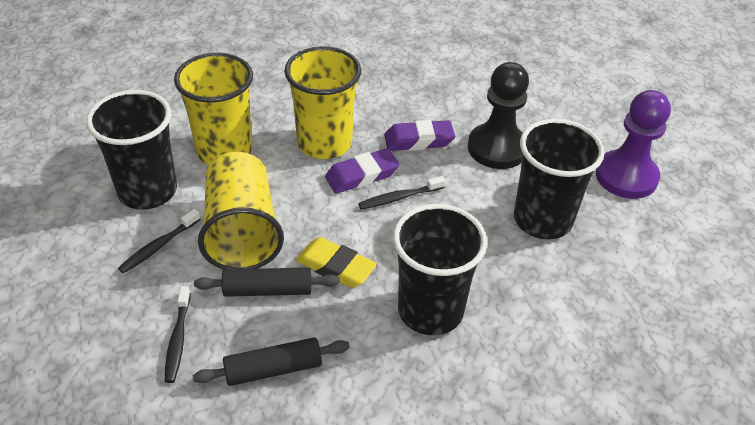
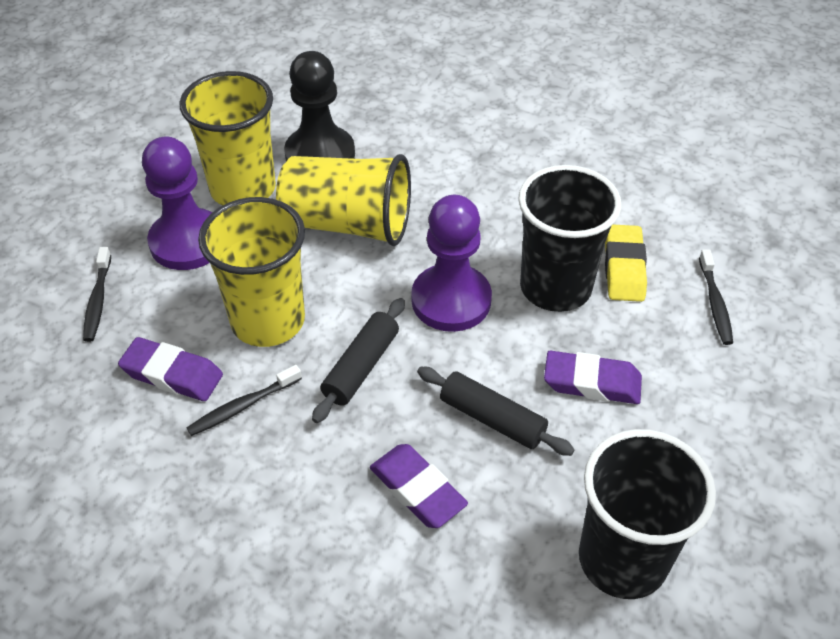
black cup: 3 -> 2
purple eraser: 2 -> 3
purple pawn: 1 -> 2

